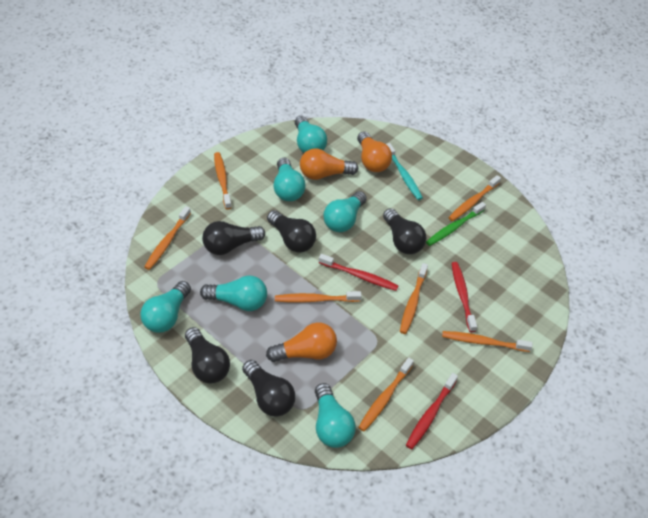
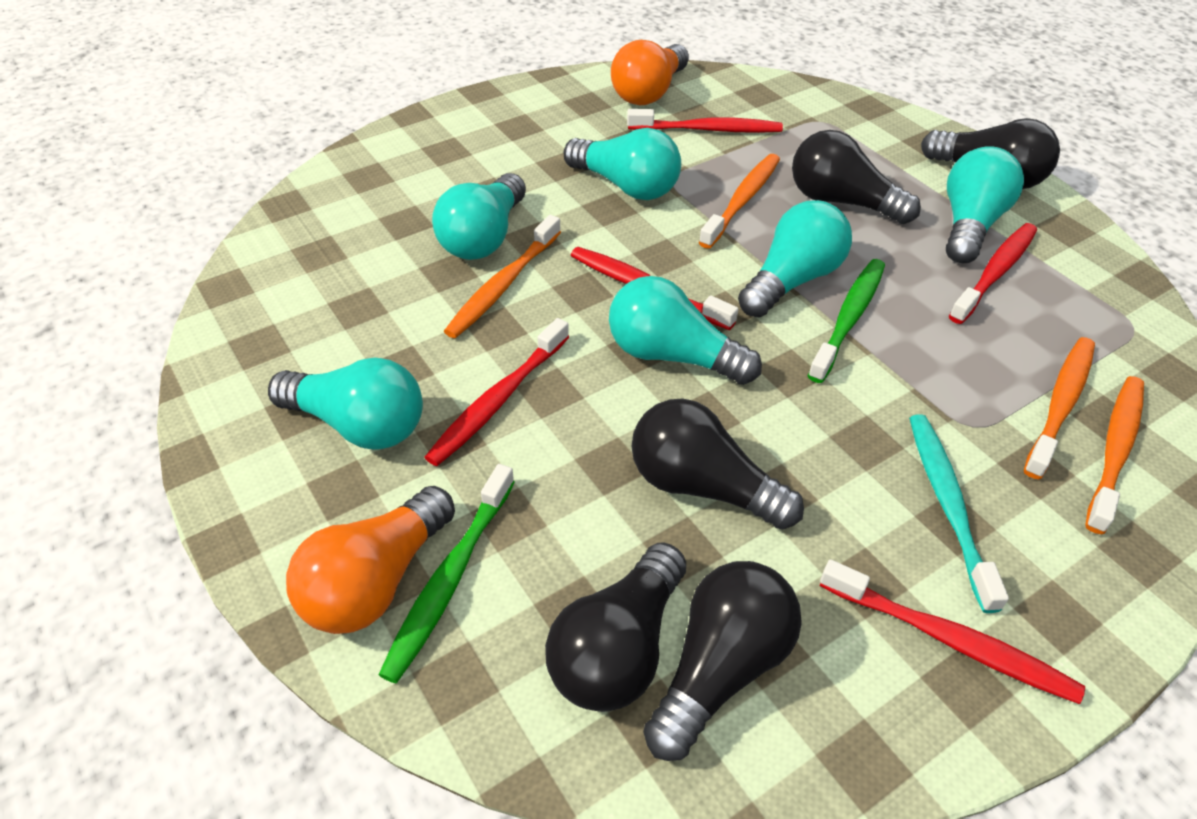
green toothbrush: 1 -> 2
orange light bulb: 3 -> 2
orange toothbrush: 7 -> 4
red toothbrush: 3 -> 5

